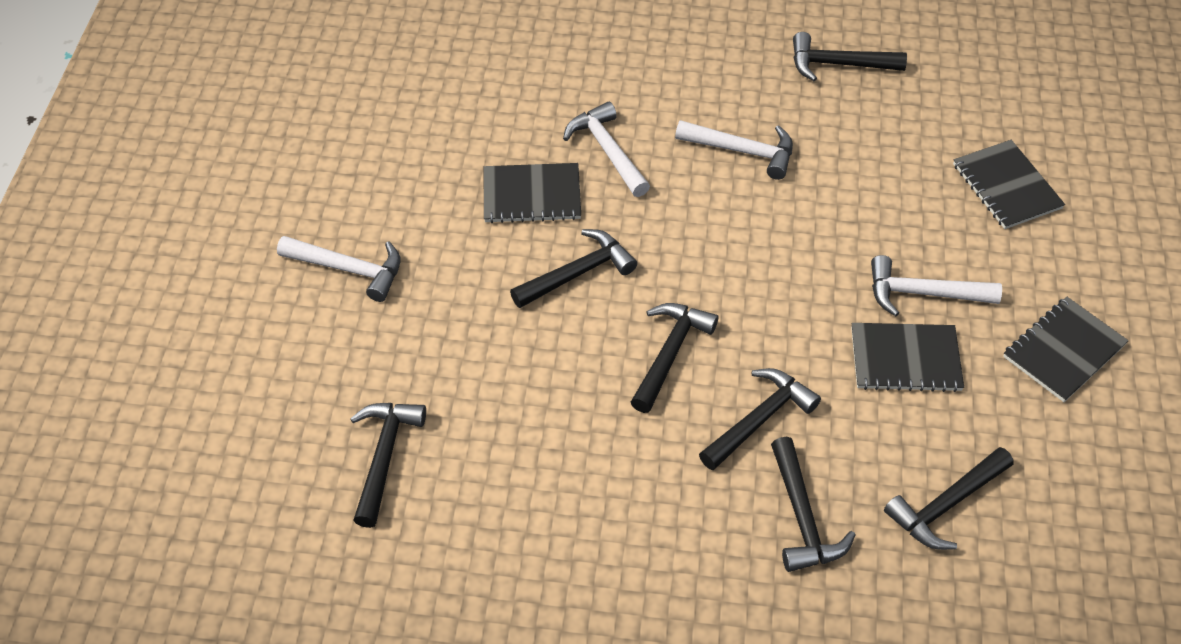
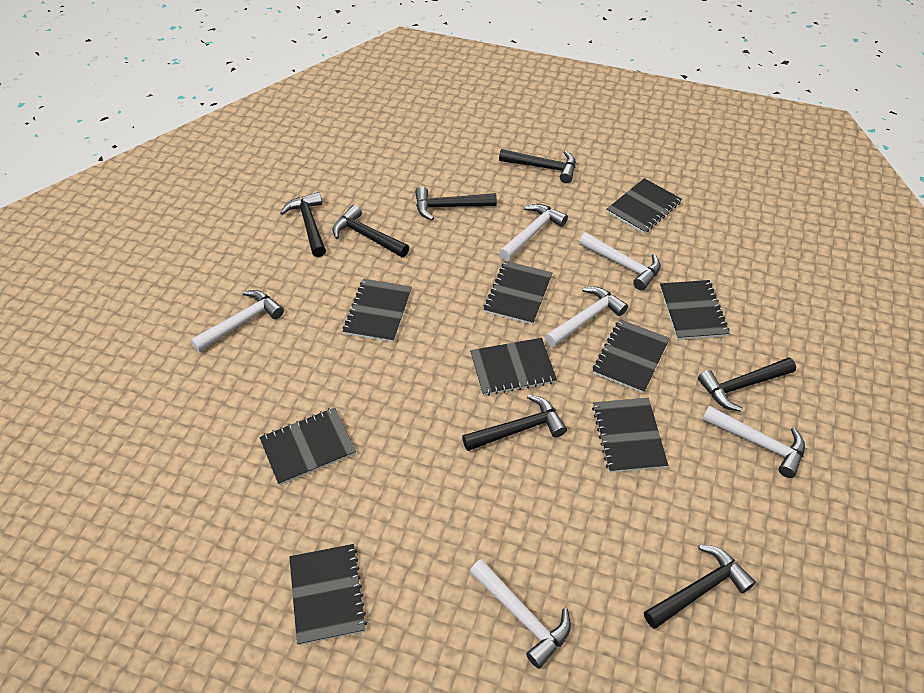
black notebook: 4 -> 9
white hammer: 4 -> 6

